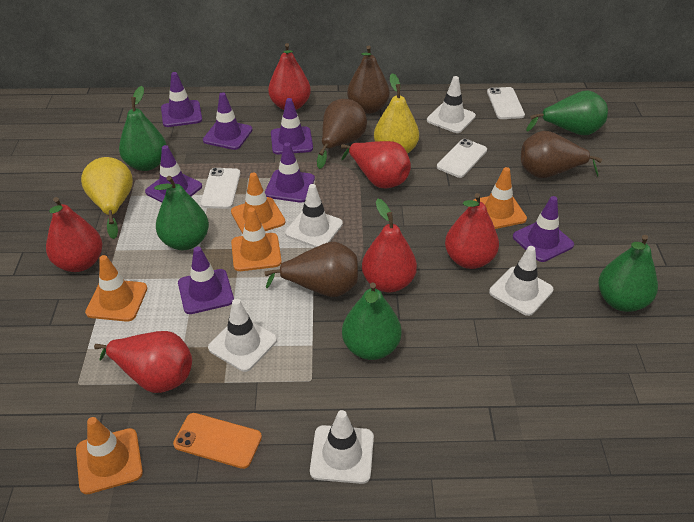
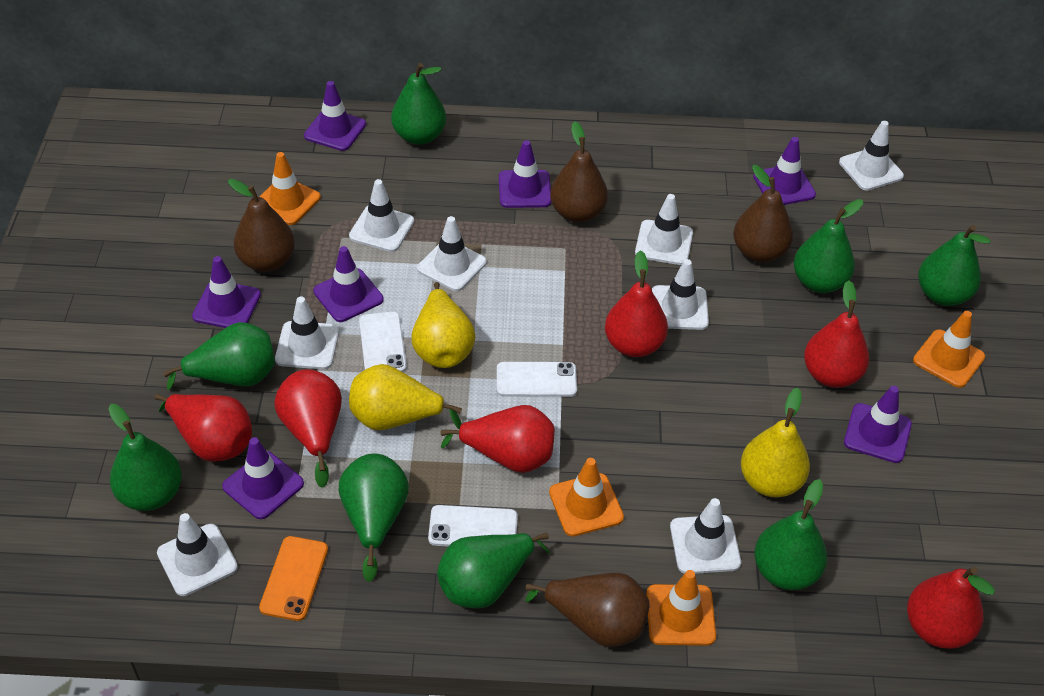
green pear: 5 -> 8
orange traffic cone: 5 -> 4
white traffic cone: 5 -> 8
yellow pear: 2 -> 3

